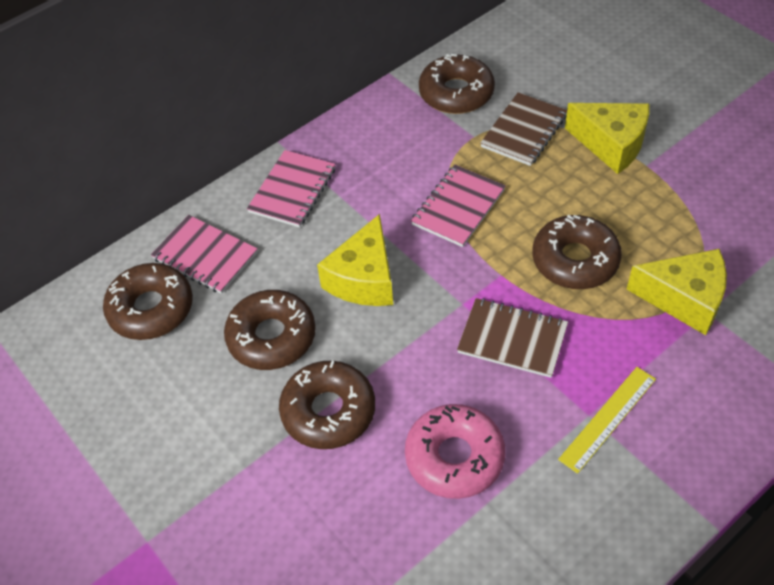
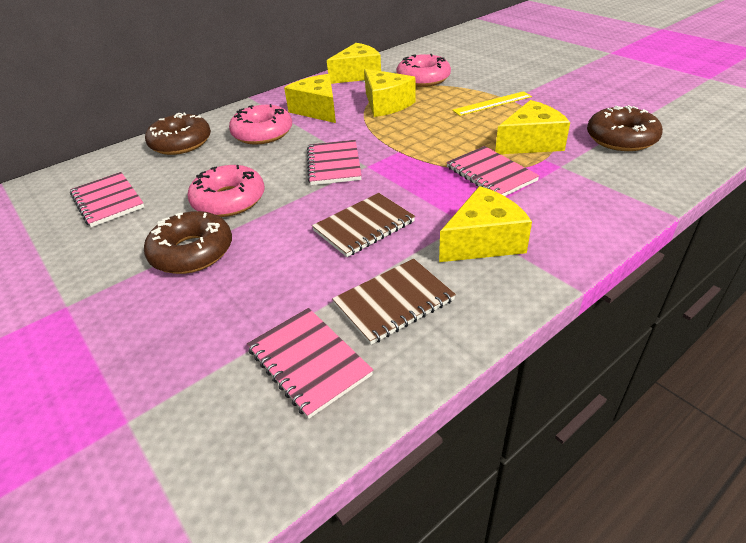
brown donut: 5 -> 3
pink donut: 1 -> 3
pink notebook: 3 -> 4
yellow cheese: 3 -> 5

